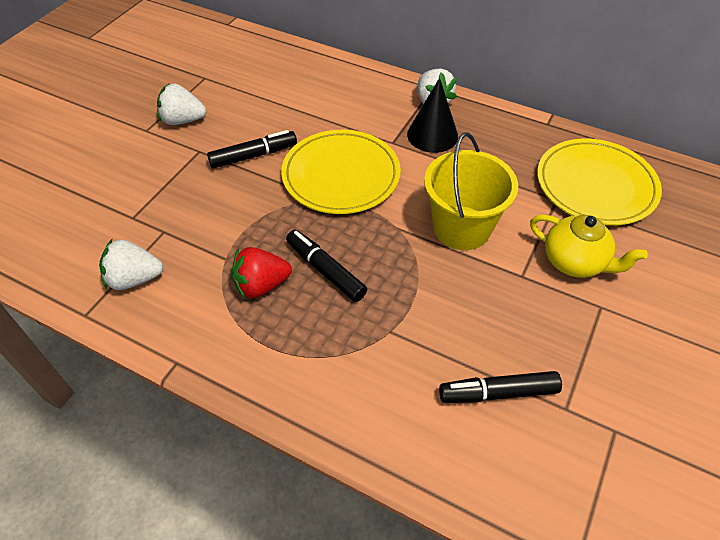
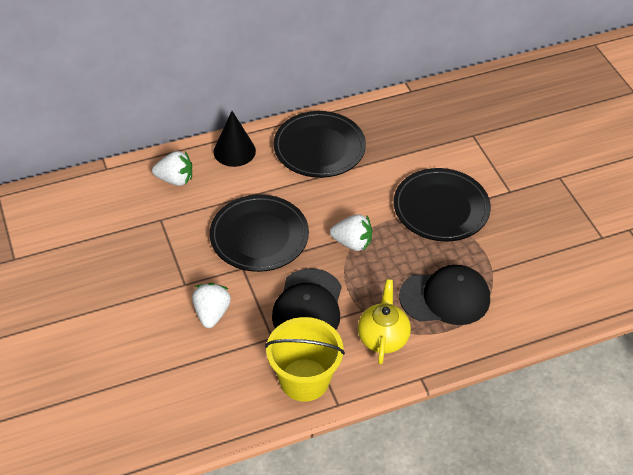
black cap: 0 -> 2
black marker: 3 -> 0
black plate: 0 -> 3
red strawberry: 1 -> 0
yellow plate: 2 -> 0

